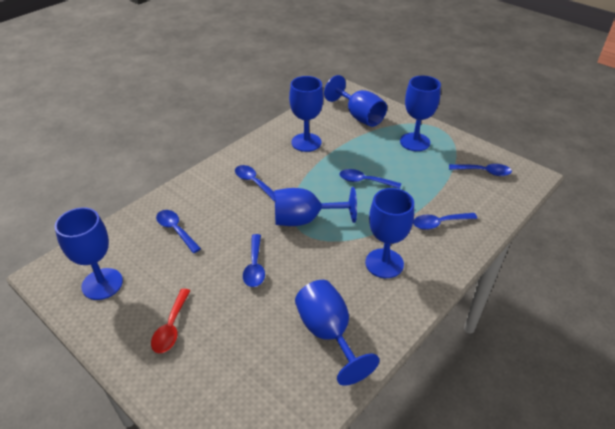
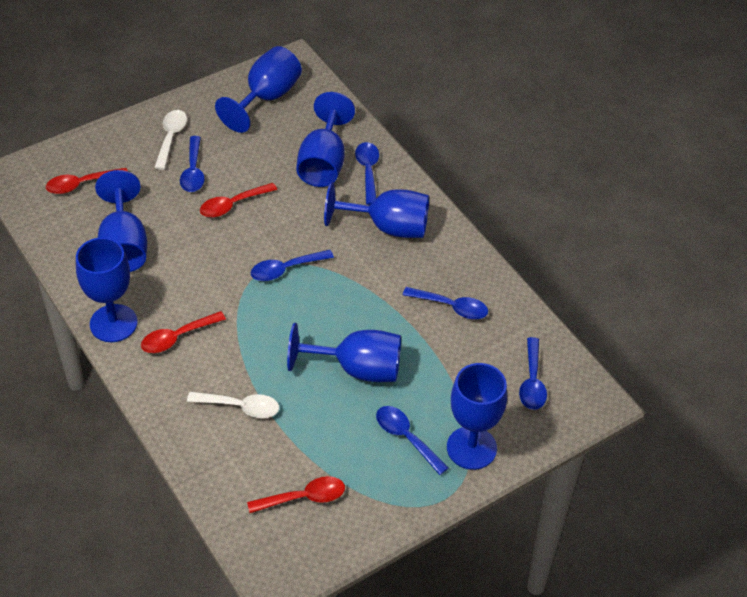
red spoon: 1 -> 4
white spoon: 0 -> 2

